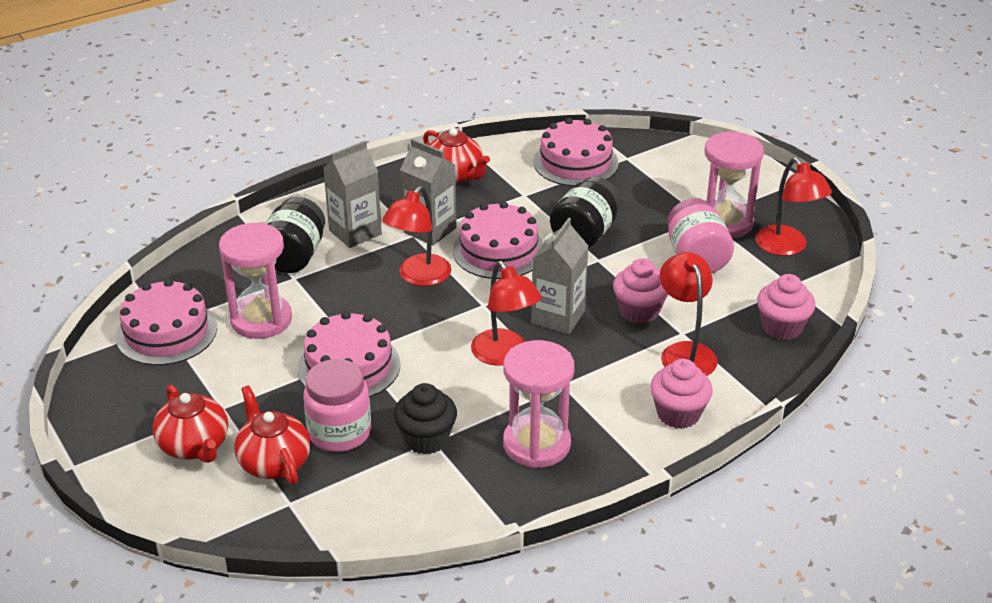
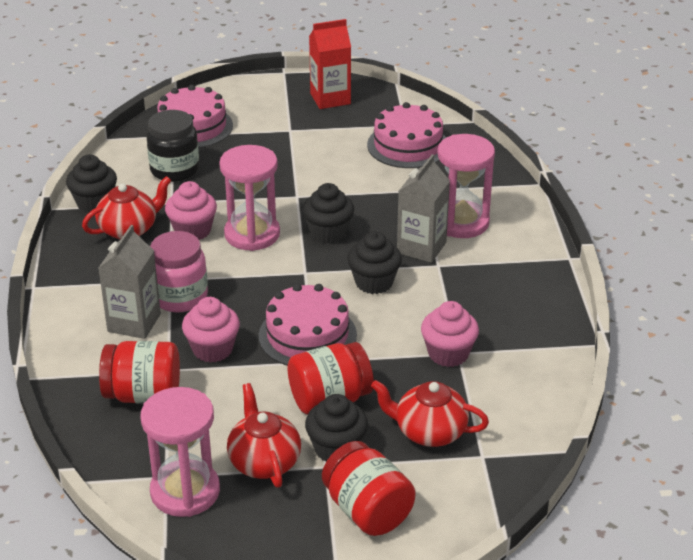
black cupcake: 1 -> 4
black jar: 2 -> 1
grey carton: 3 -> 2
pink cake: 4 -> 3
pink jar: 2 -> 1
red carton: 0 -> 1
red jar: 0 -> 3
red lamp: 4 -> 0

